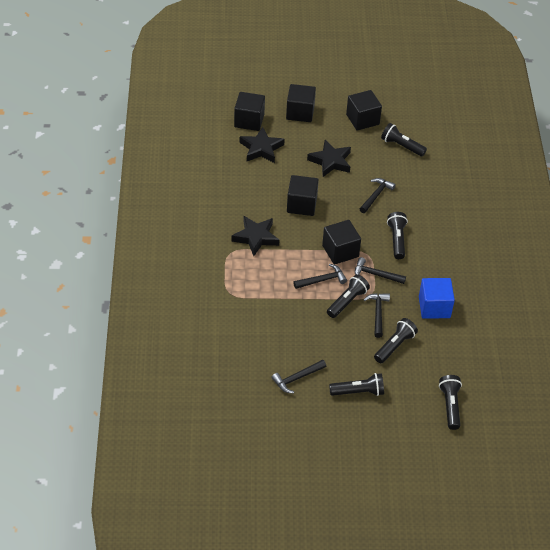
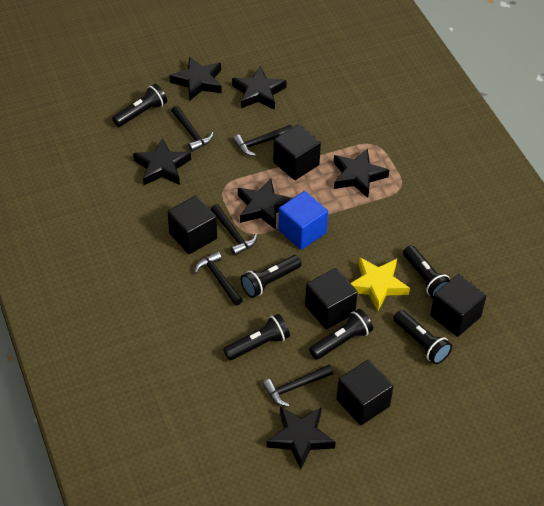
black star: 3 -> 6
yellow star: 0 -> 1

